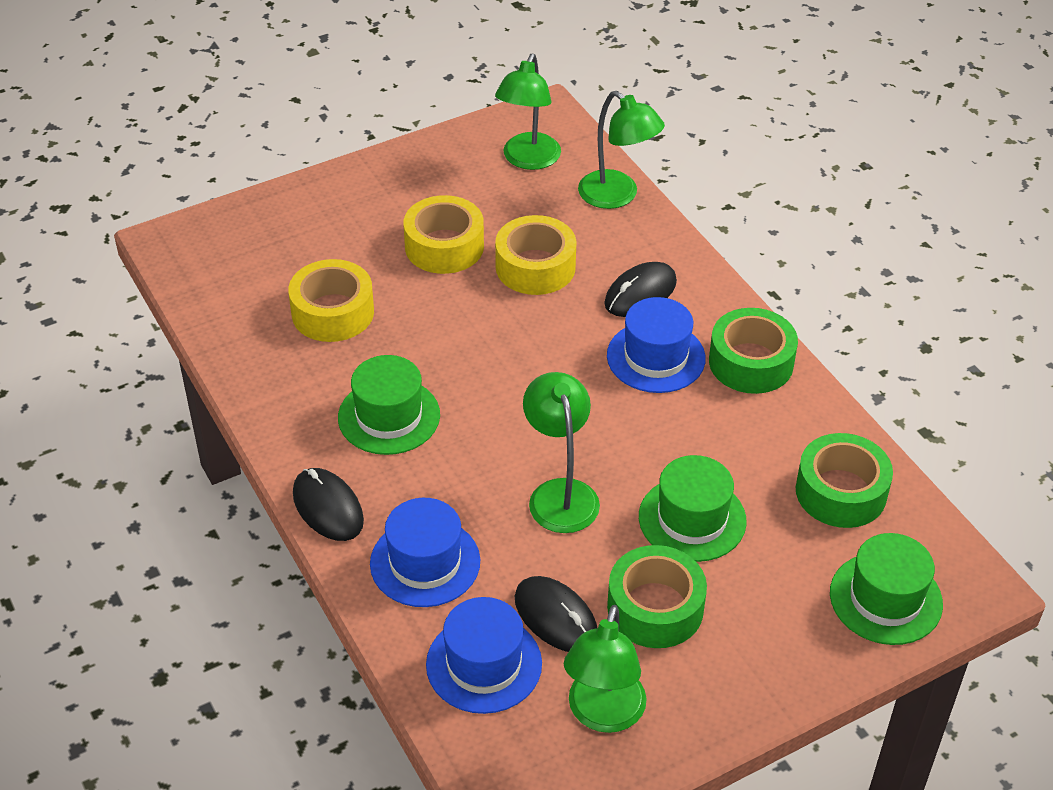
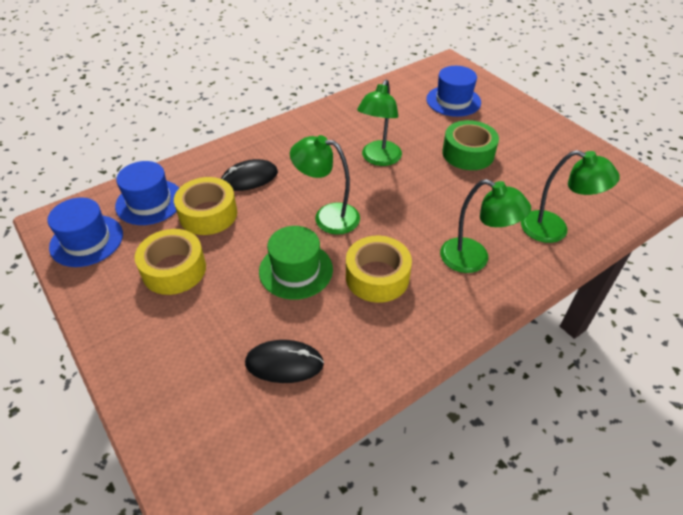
black mouse: 3 -> 2
green hat: 3 -> 1
green tape: 3 -> 1

